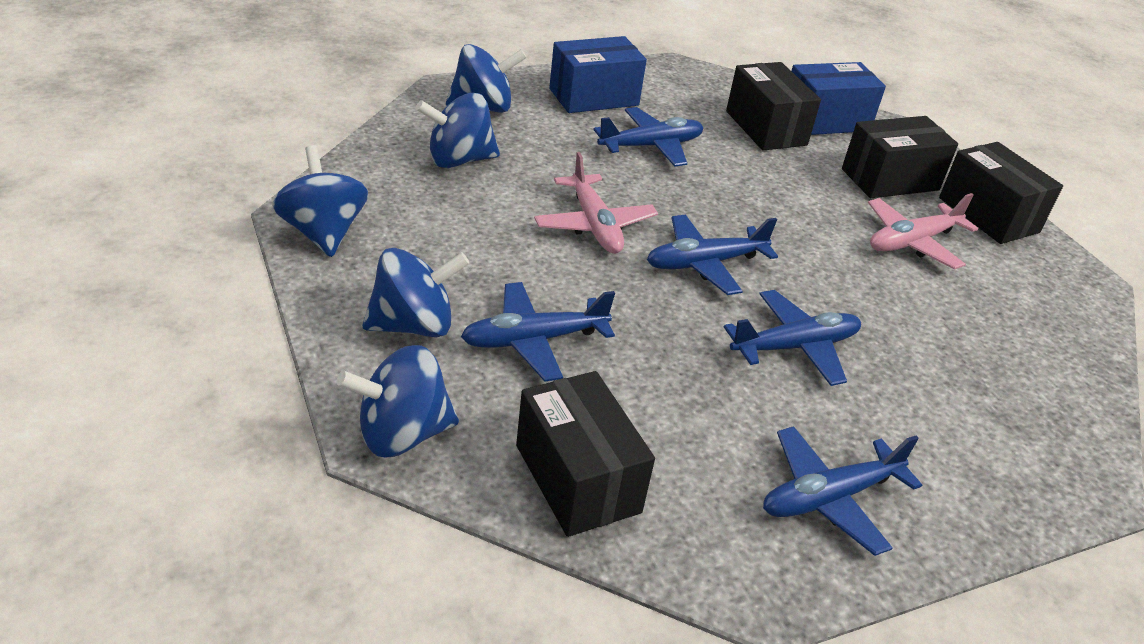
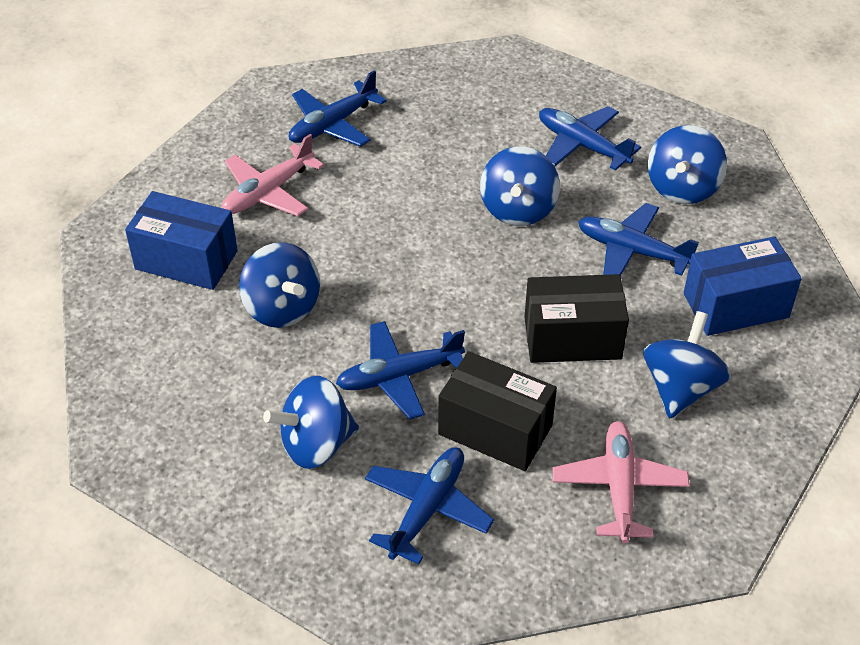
black box: 4 -> 2

